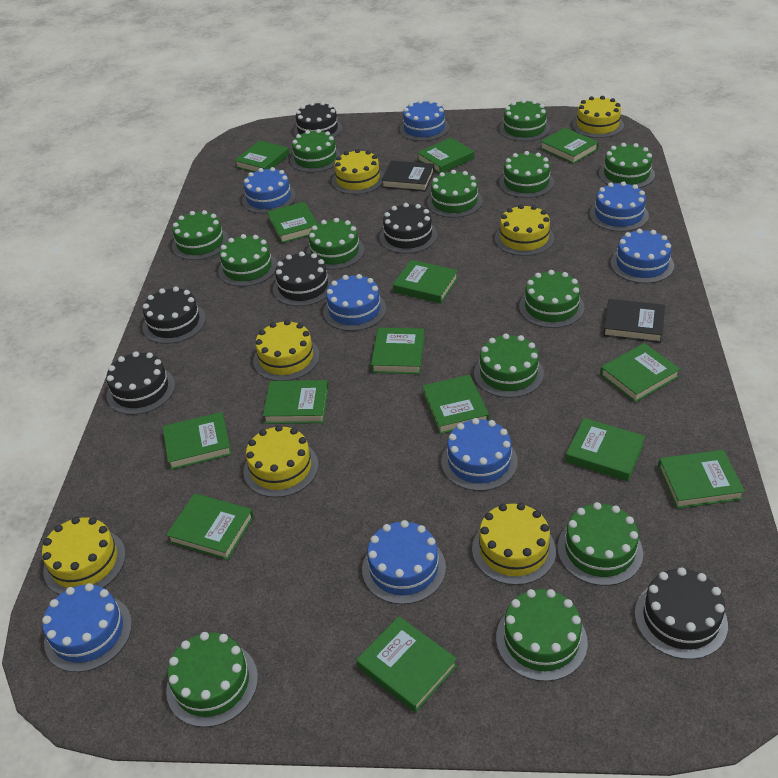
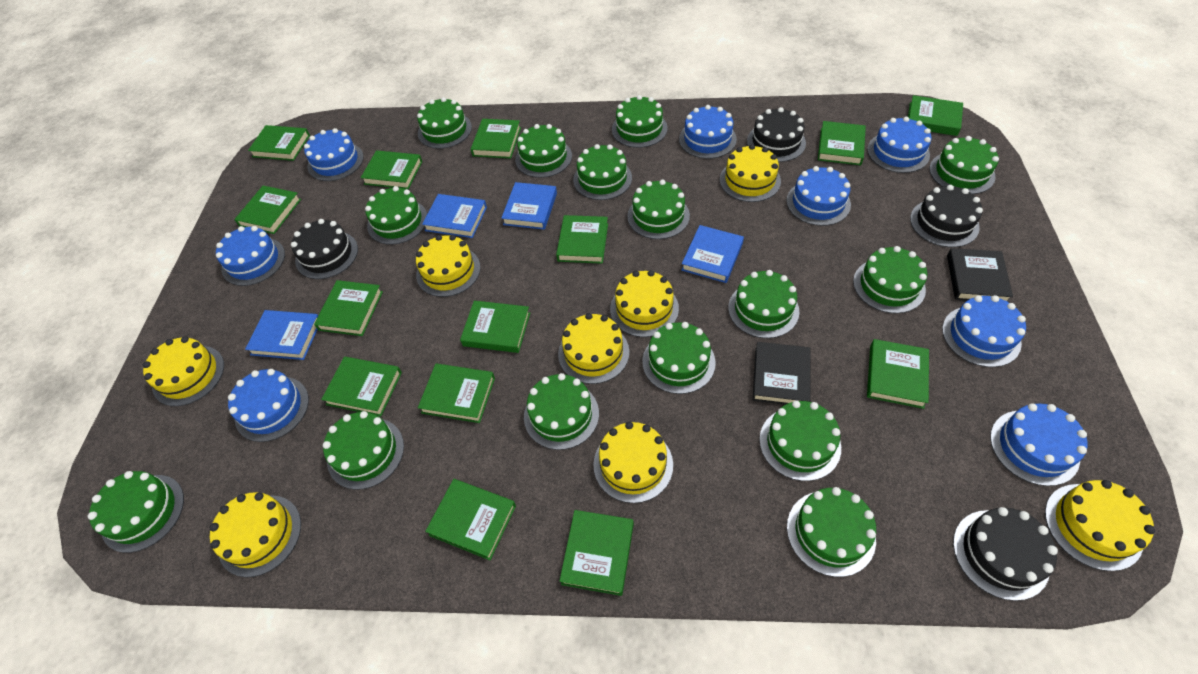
black cake: 6 -> 4
blue book: 0 -> 4
green cake: 13 -> 15
yellow cake: 7 -> 8

